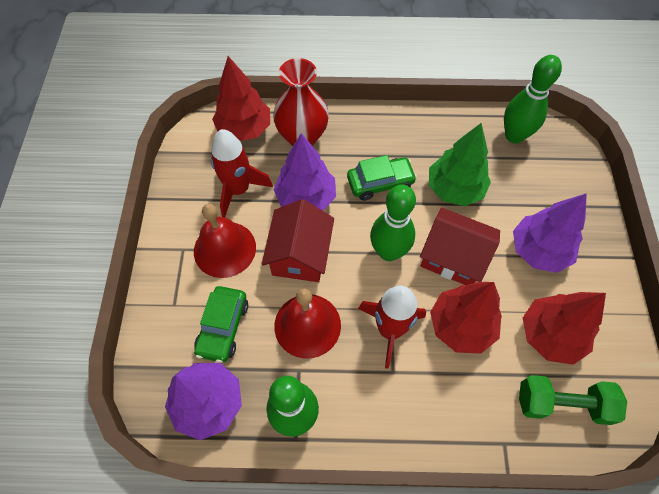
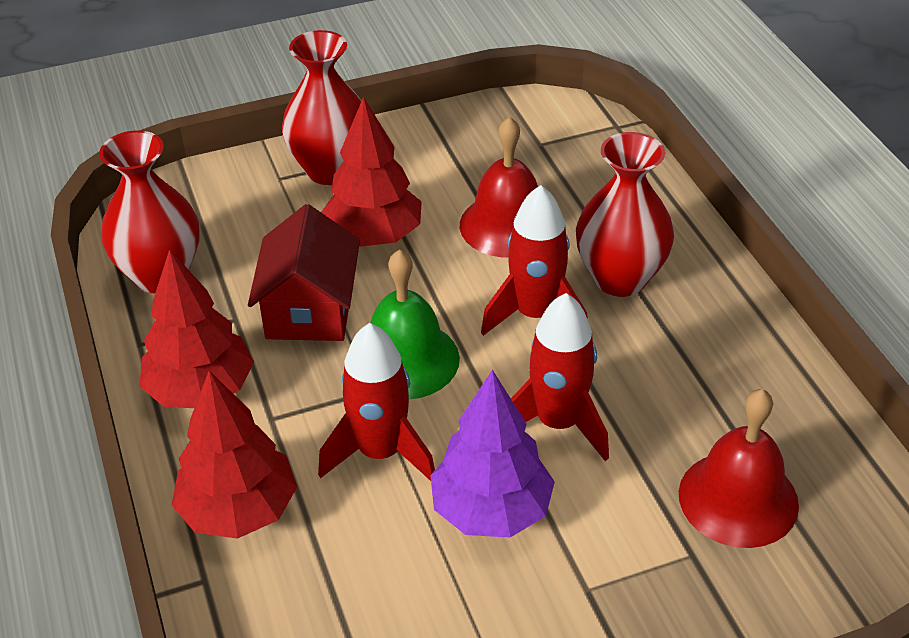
green bell: 0 -> 1
green bowling pin: 3 -> 0
green car: 2 -> 0
green dumbbell: 1 -> 0
green tree: 1 -> 0
purple tree: 3 -> 1
red house: 2 -> 1
red rocket: 2 -> 3
red vase: 1 -> 3

